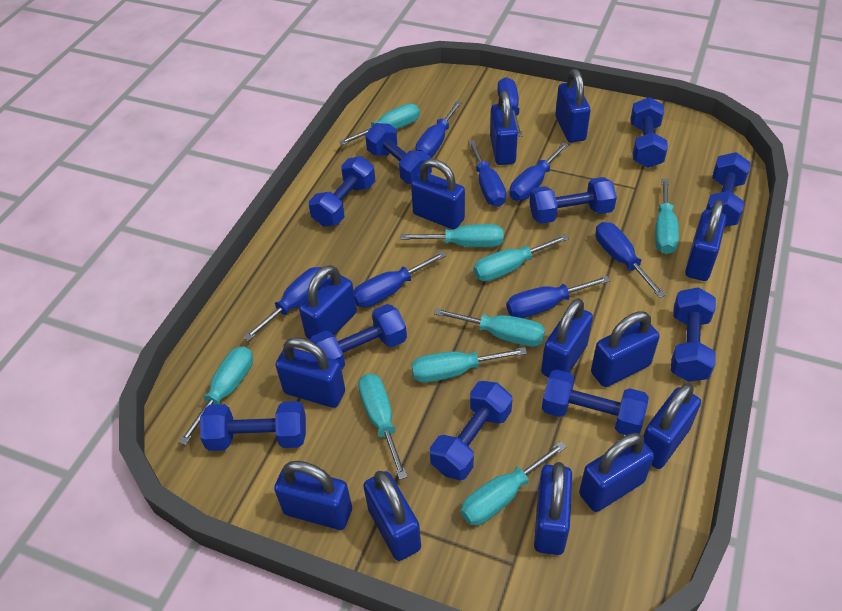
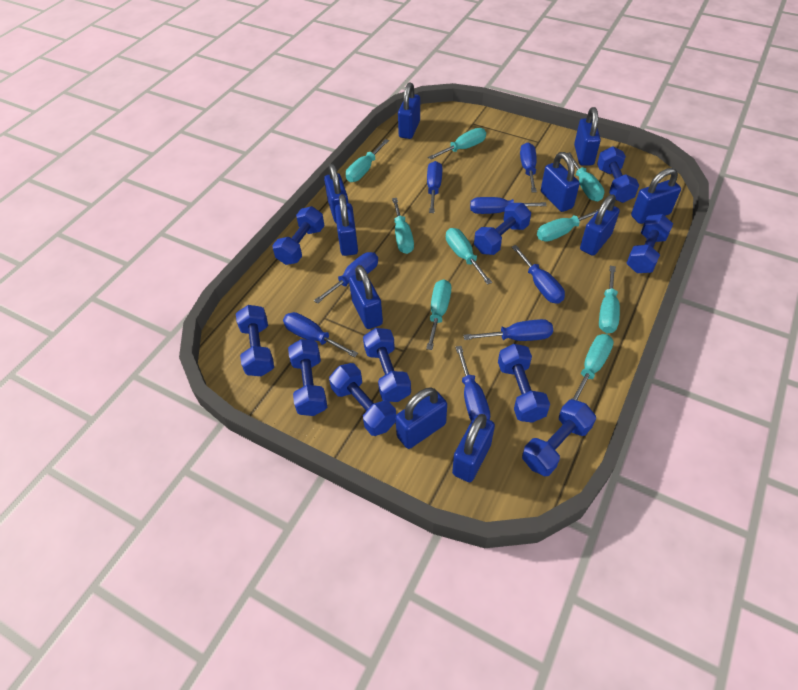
blue padlock: 13 -> 10

